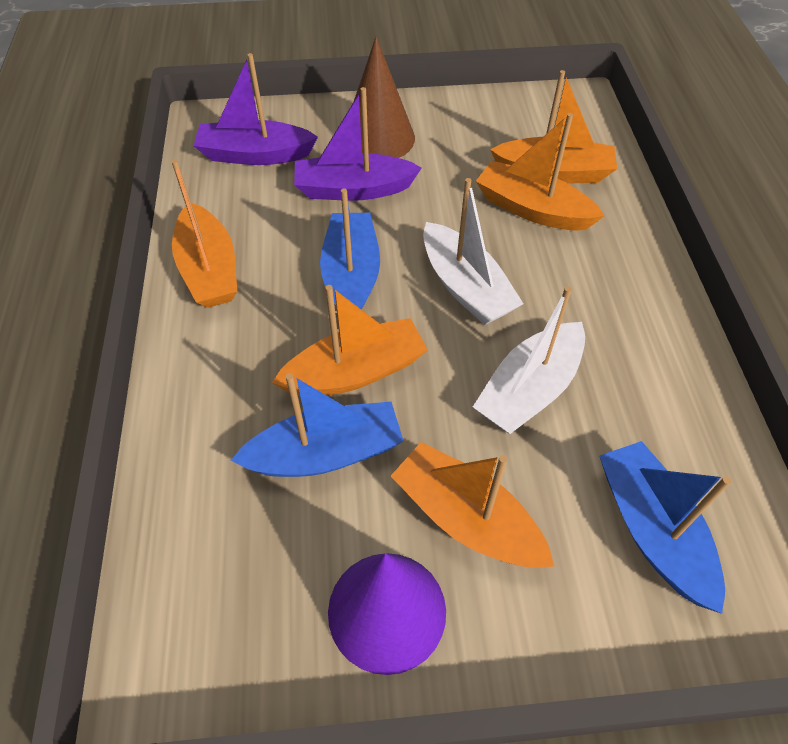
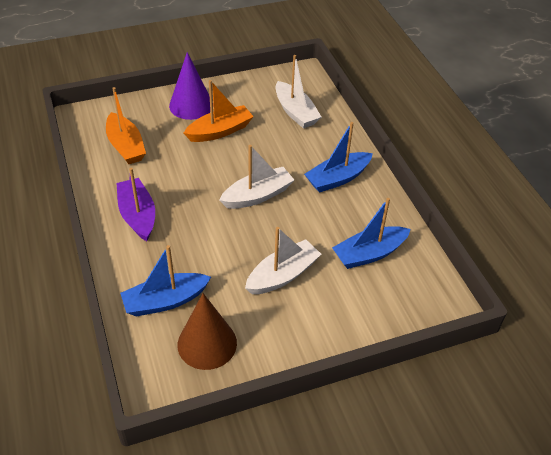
orange boat: 5 -> 2
purple boat: 2 -> 1
white boat: 2 -> 3

